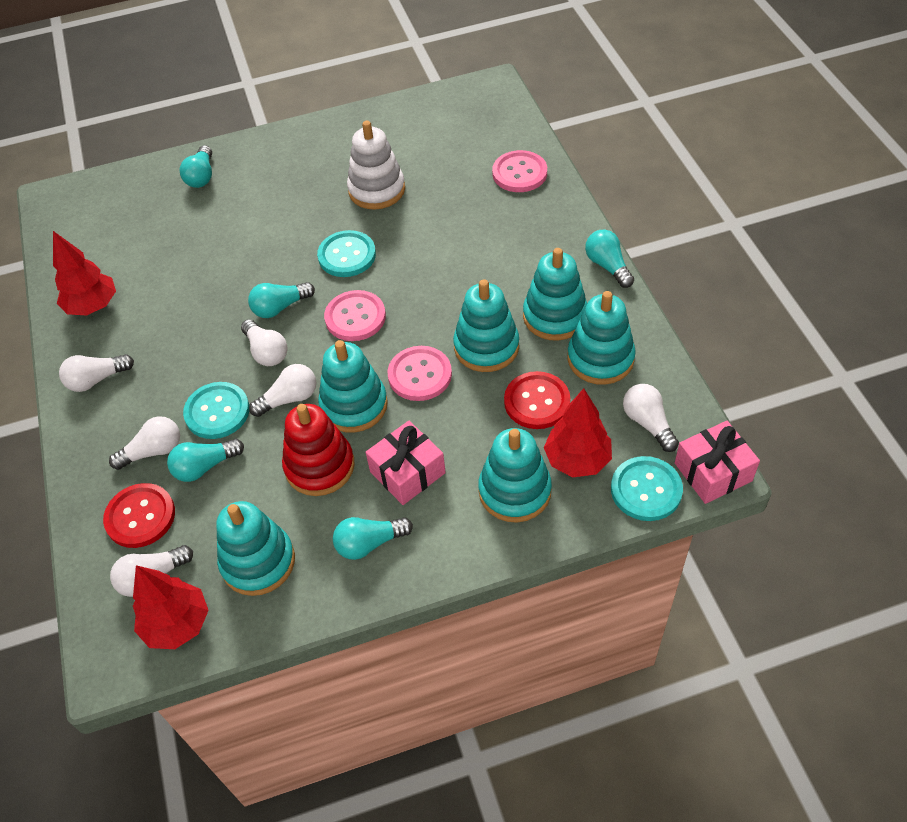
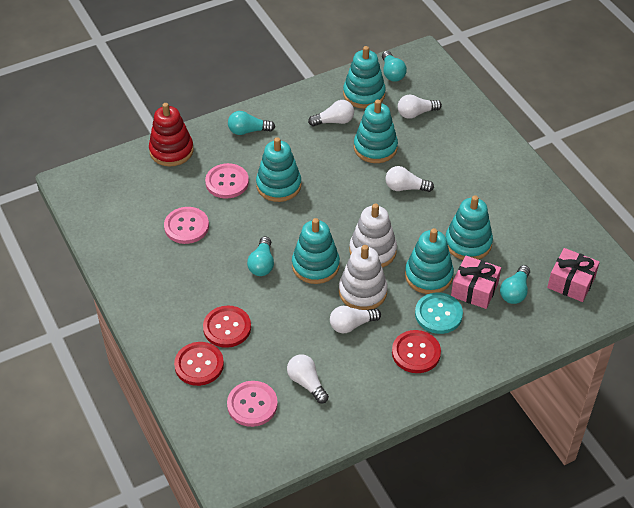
red button: 2 -> 3
red tree: 3 -> 0
turquoise button: 3 -> 1
turquoise light bulb: 5 -> 4
white light bulb: 6 -> 5
white stacking toy: 1 -> 2

